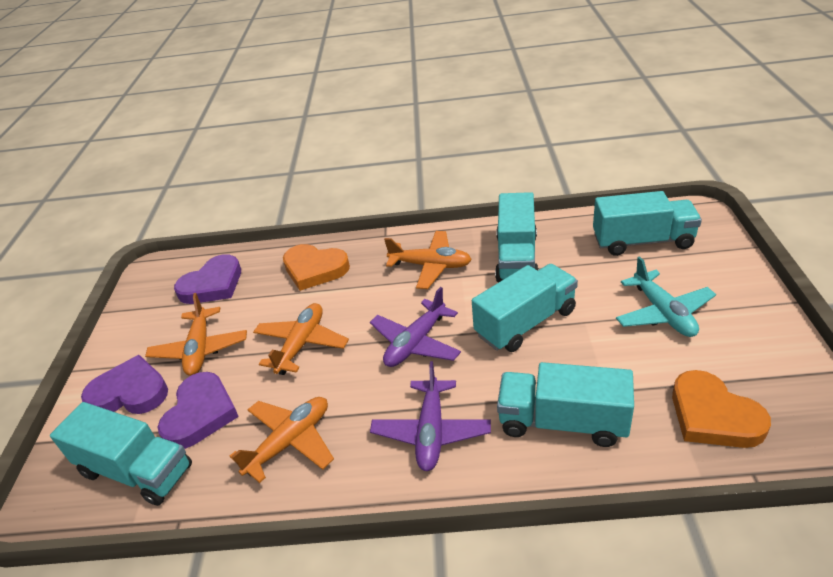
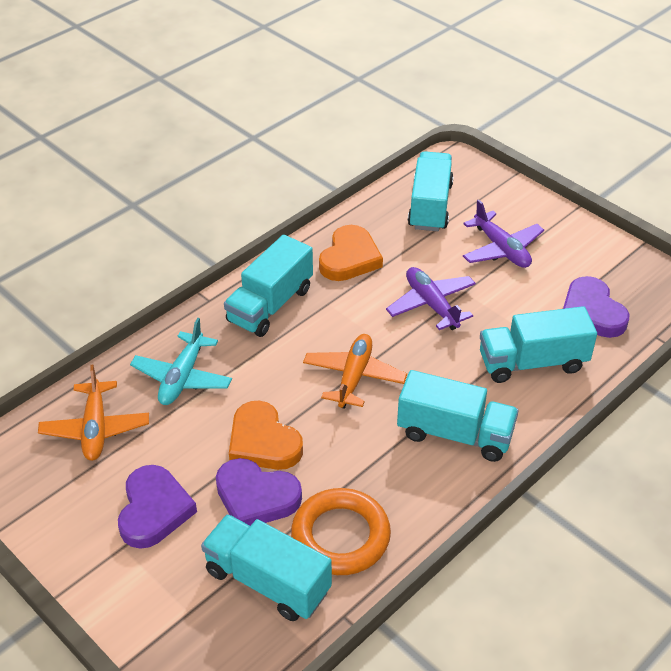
orange plane: 4 -> 2
orange ring: 0 -> 1

